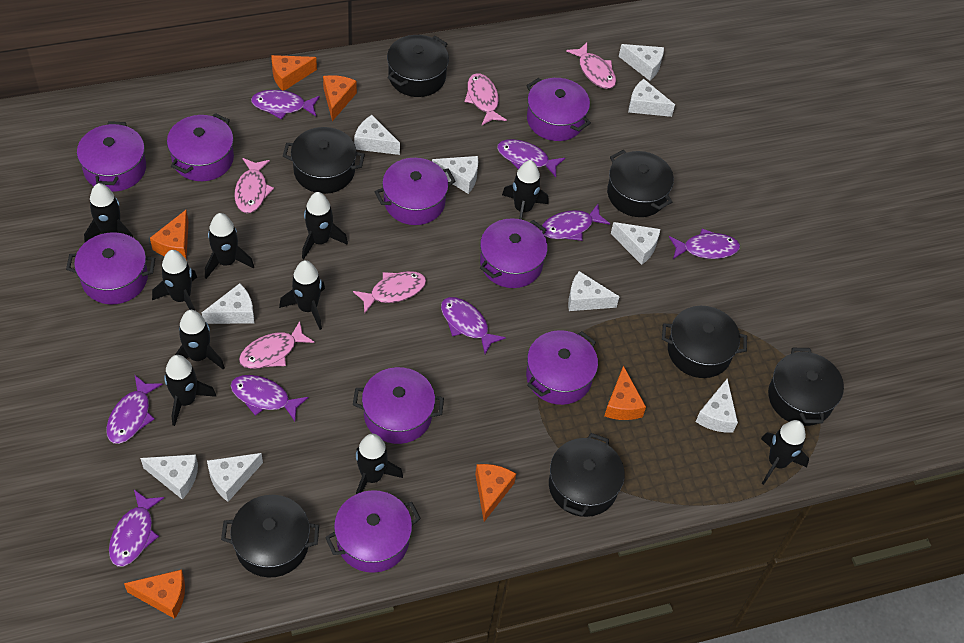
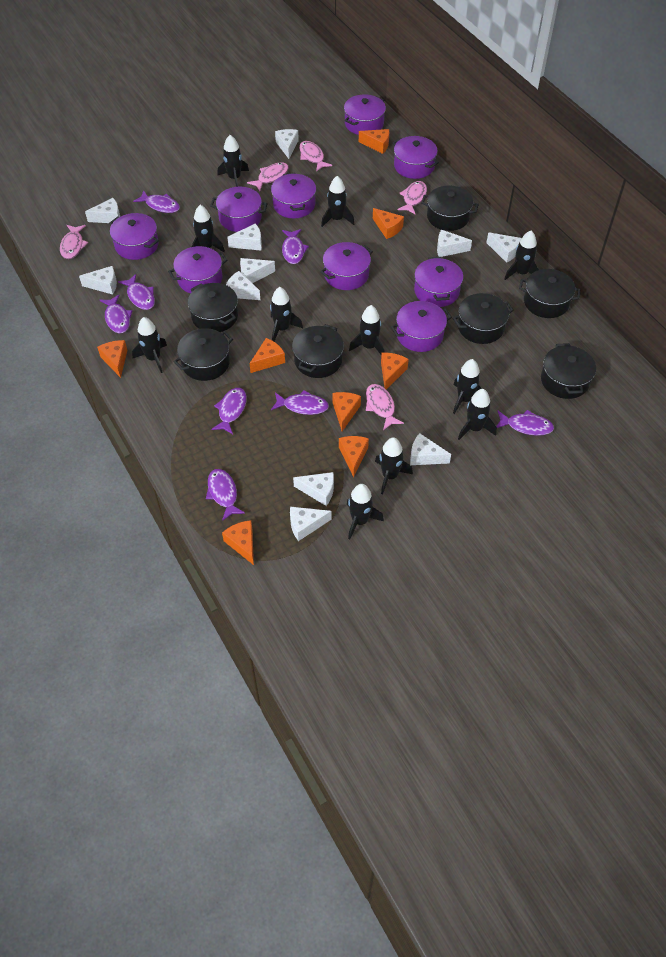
black rocket: 10 -> 11
orange cheese: 6 -> 8
white cheese: 10 -> 11

